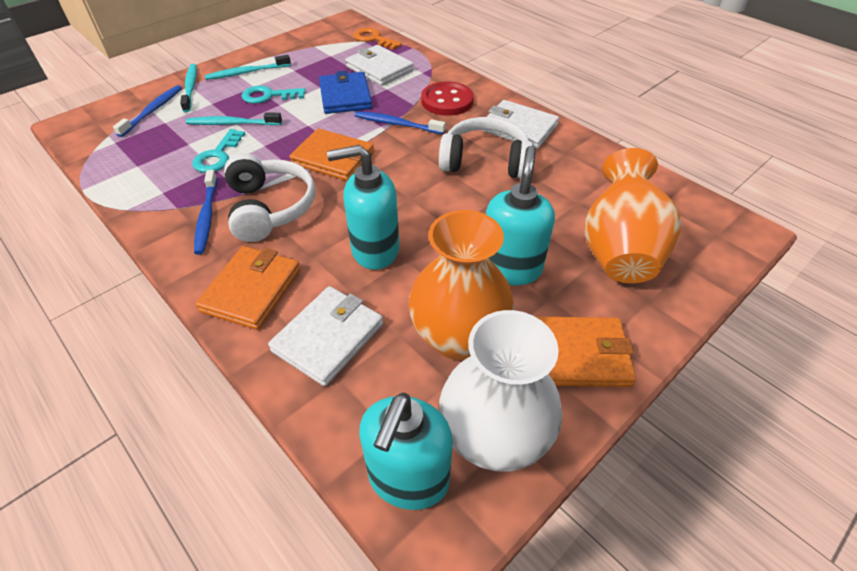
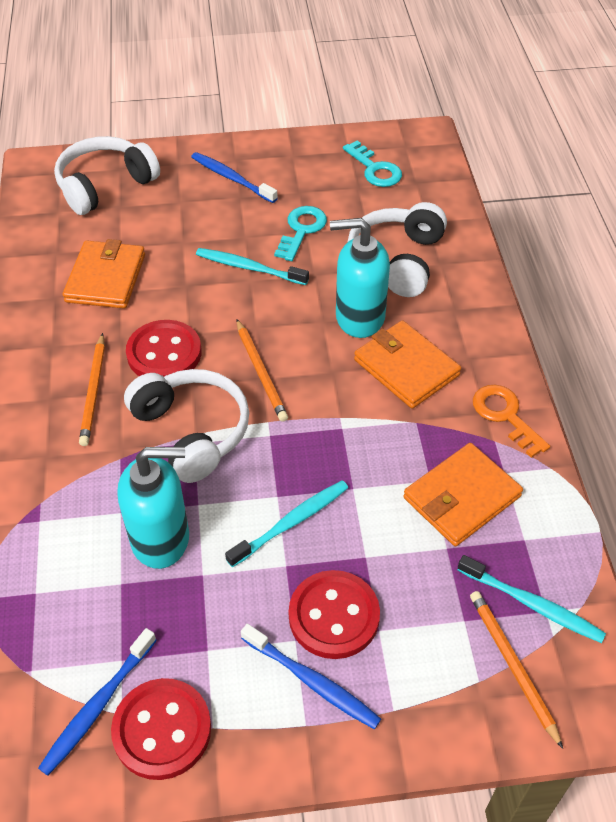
blue wallet: 1 -> 0
orange pencil: 0 -> 3
orange vase: 2 -> 0
red button: 1 -> 3
turquoise soap dispenser: 3 -> 2
white headphones: 2 -> 3
white vase: 1 -> 0
white wallet: 3 -> 0

